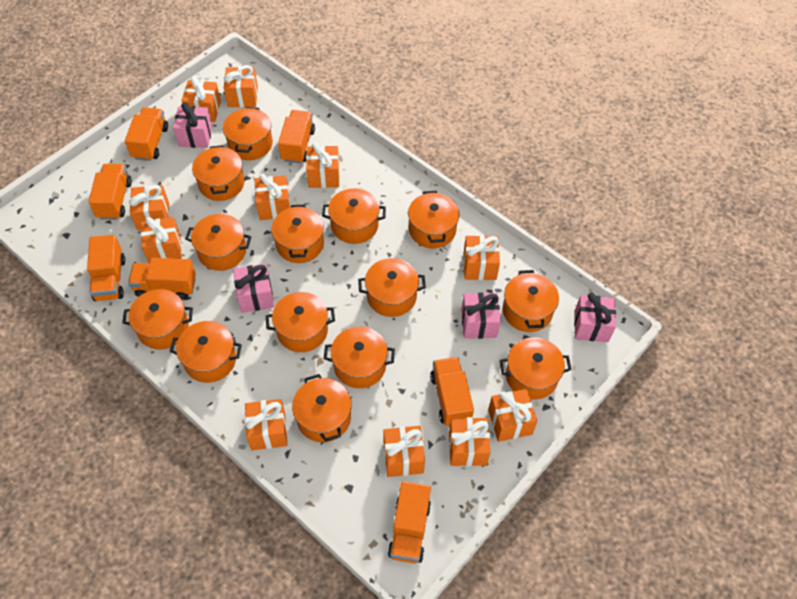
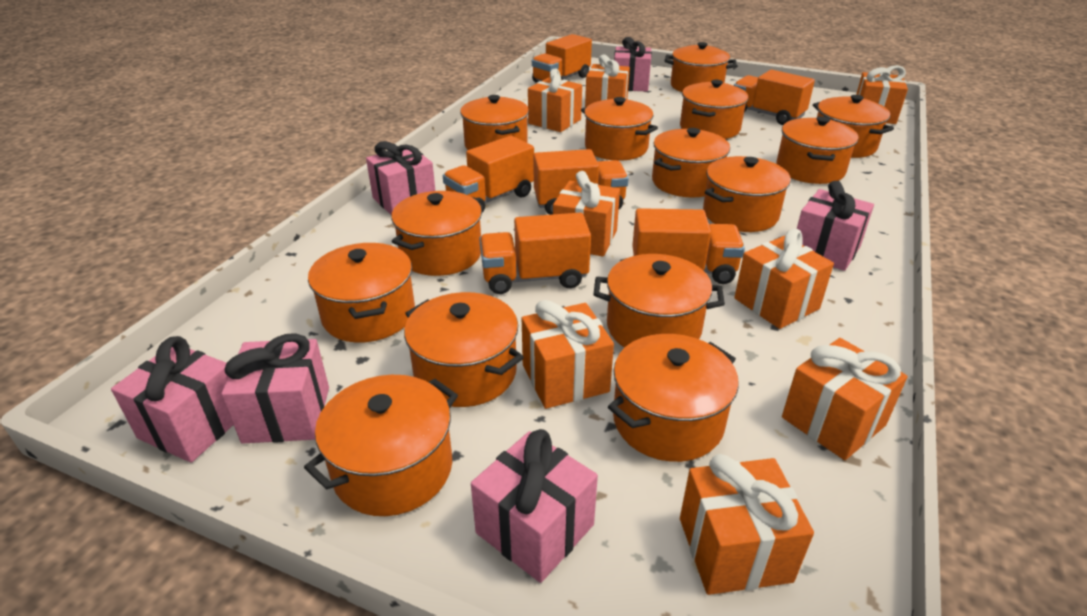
orange gift: 11 -> 8
orange truck: 7 -> 6
pink gift: 4 -> 6

